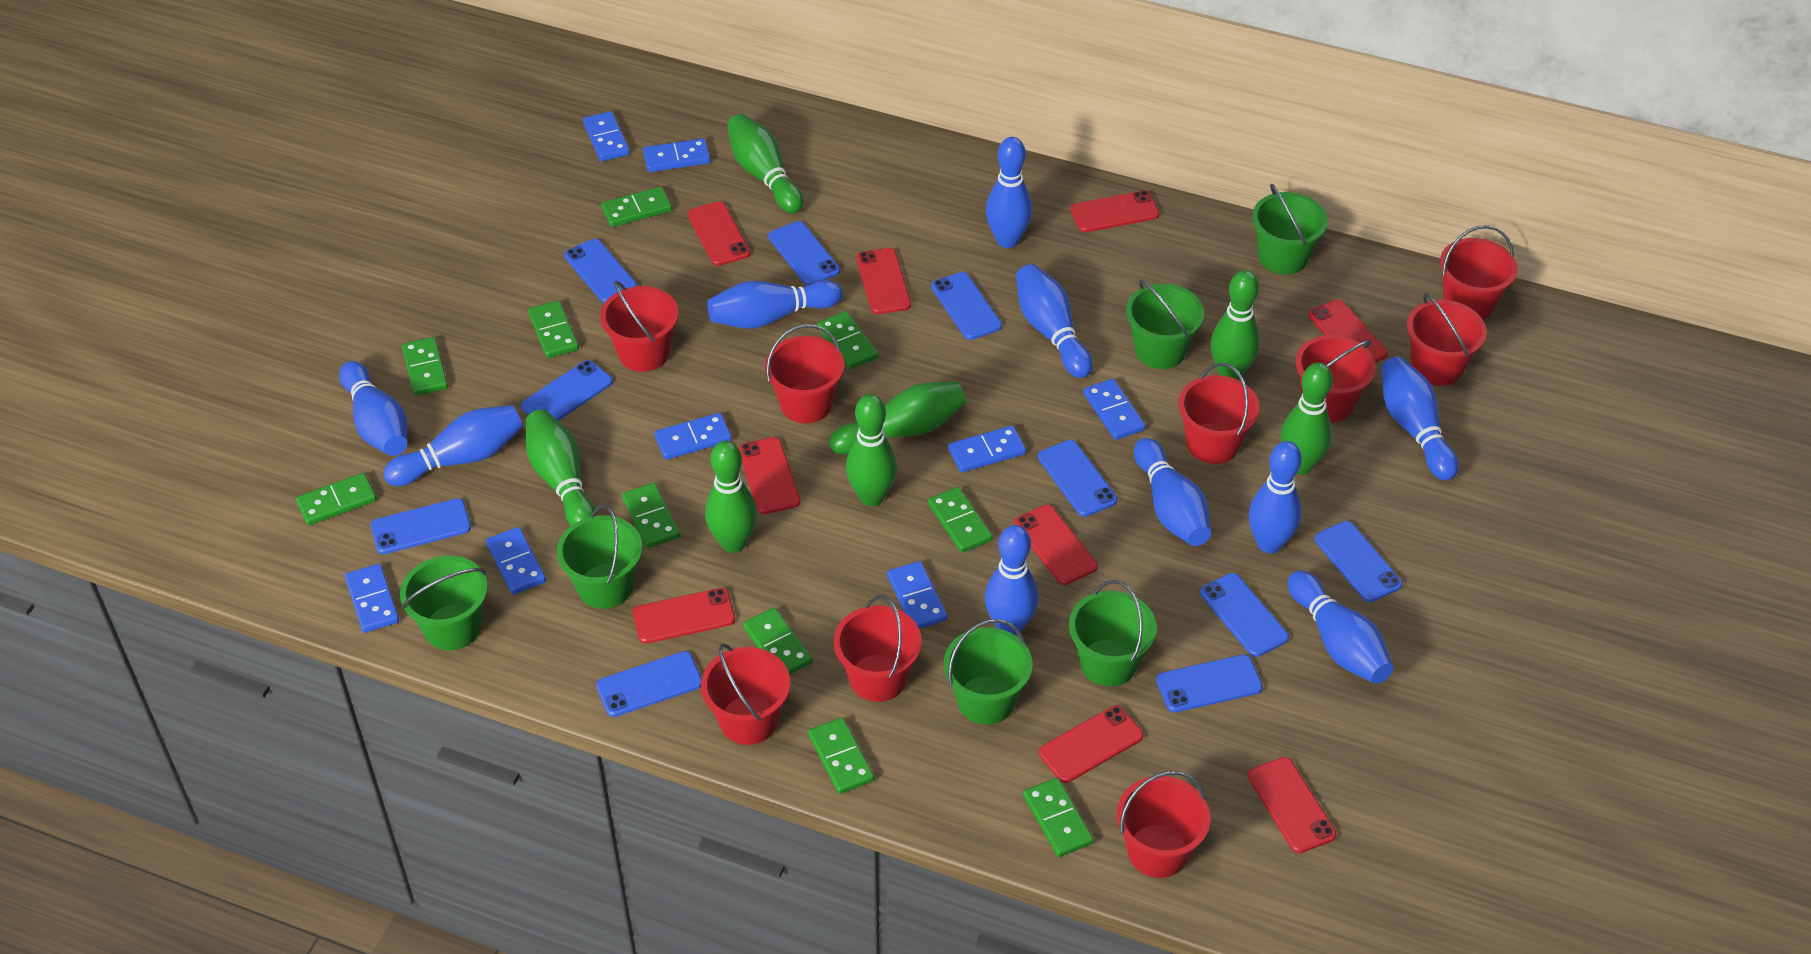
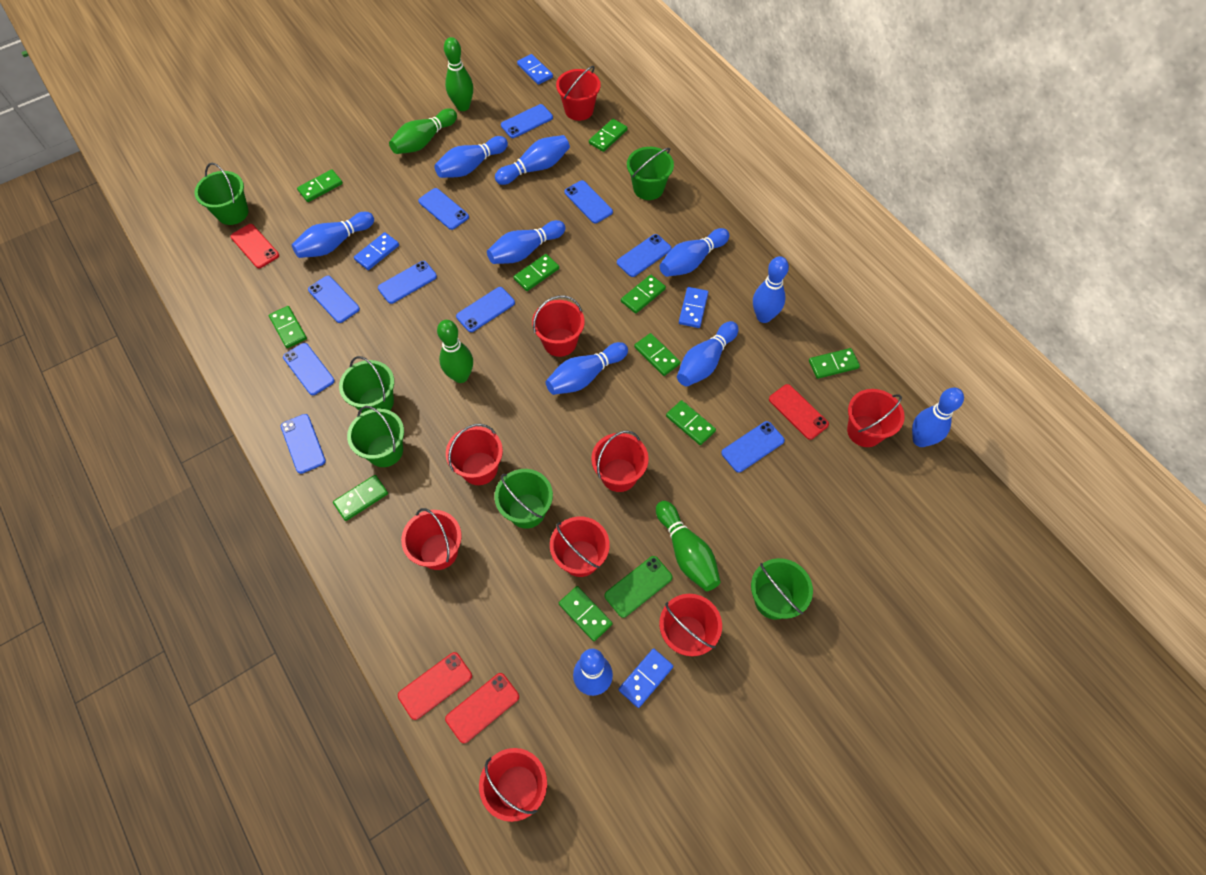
blue domino: 8 -> 4
green bowling pin: 7 -> 4
green phone: 0 -> 1
red phone: 9 -> 4

